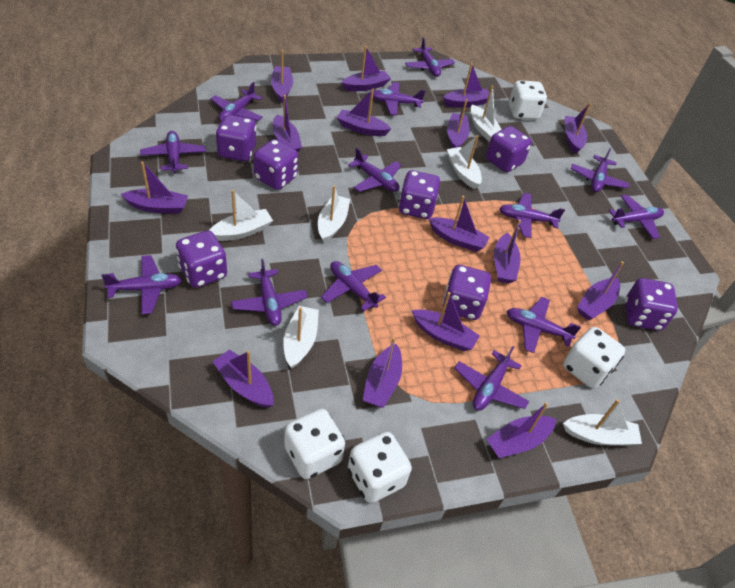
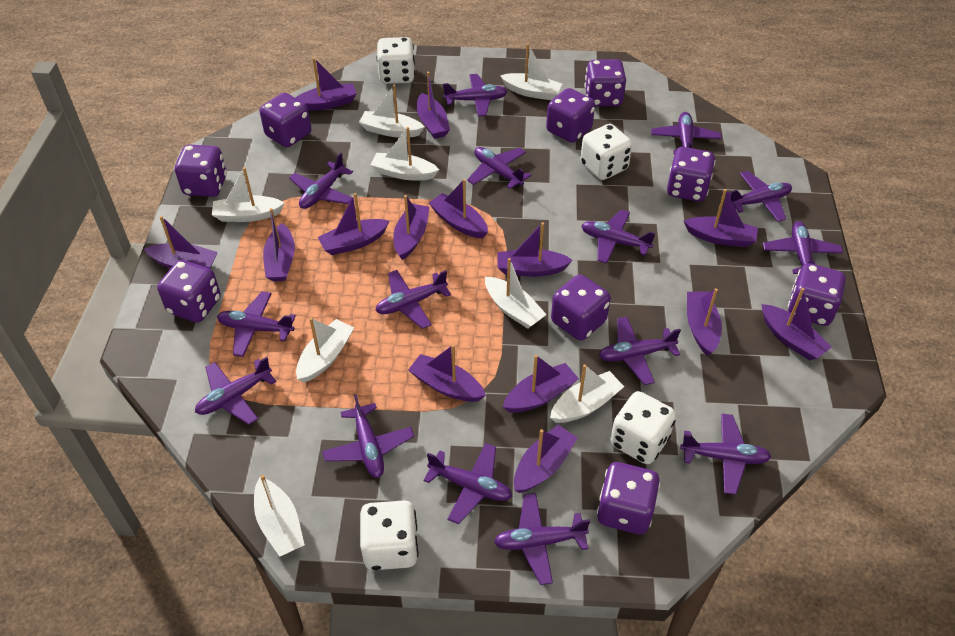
purple boat: 15 -> 14
purple dice: 7 -> 9
purple plane: 13 -> 15
white boat: 6 -> 8

